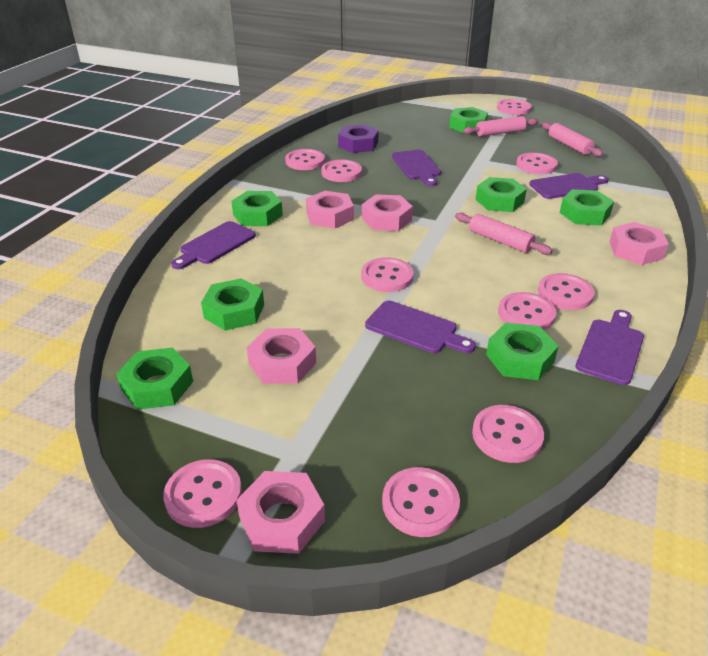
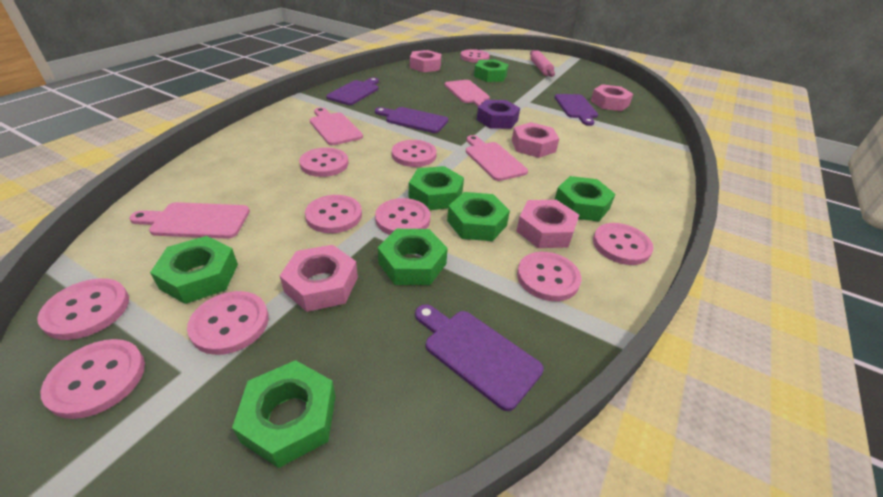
pink cutting board: 0 -> 4
pink rolling pin: 3 -> 1
purple cutting board: 5 -> 4

